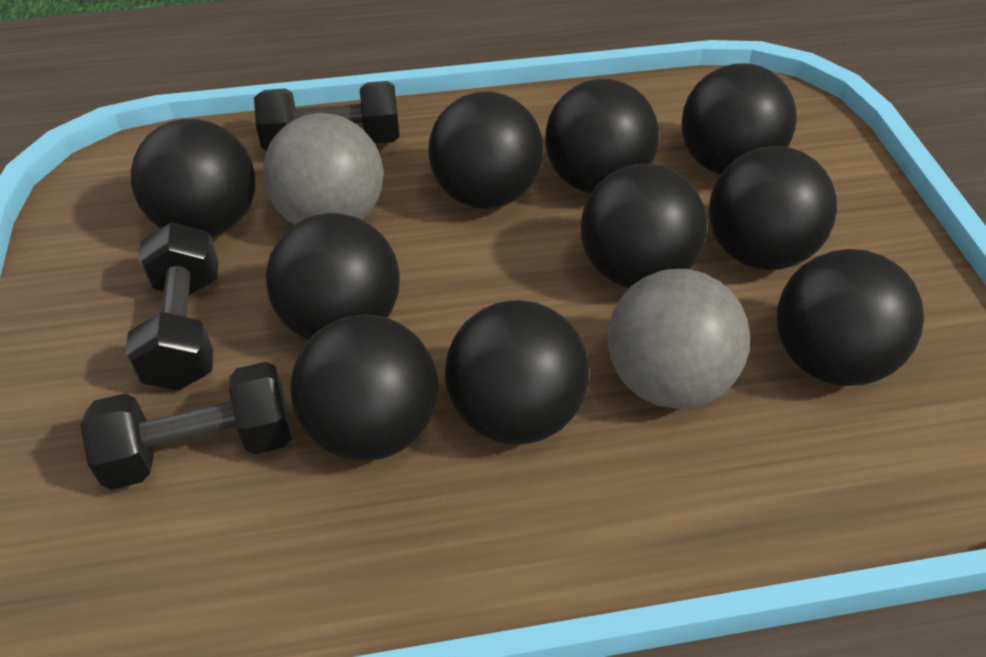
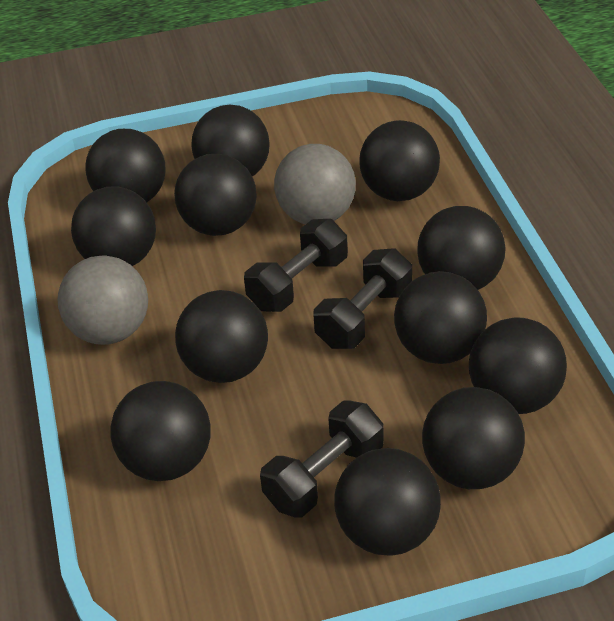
black ball: 10 -> 12

